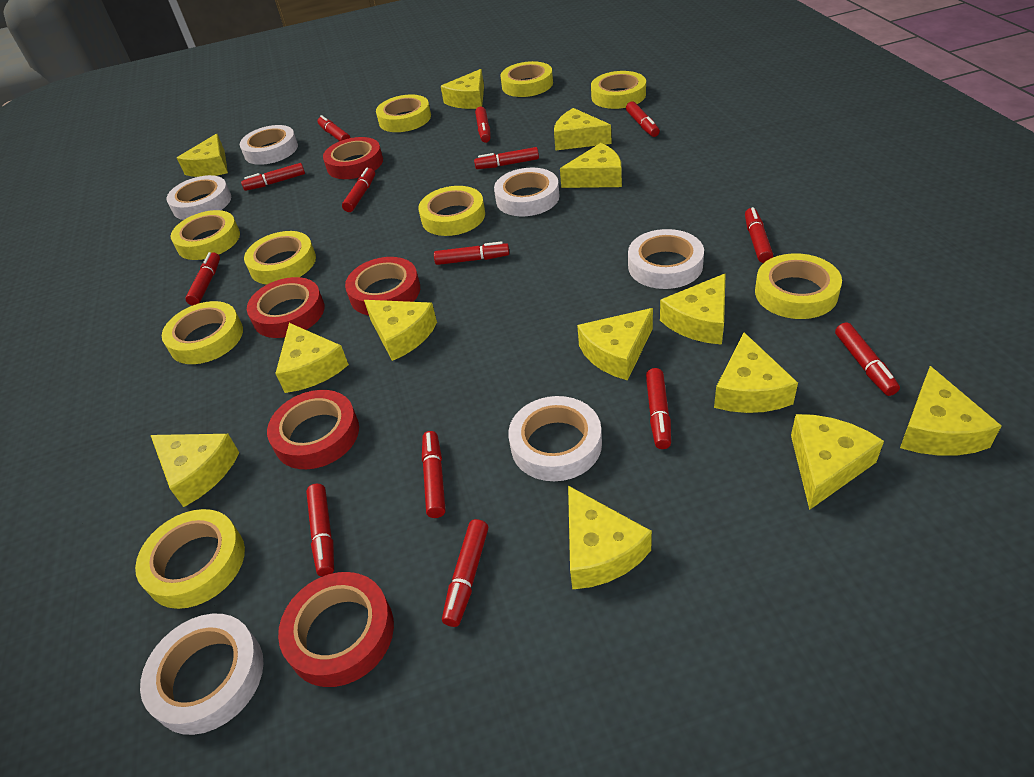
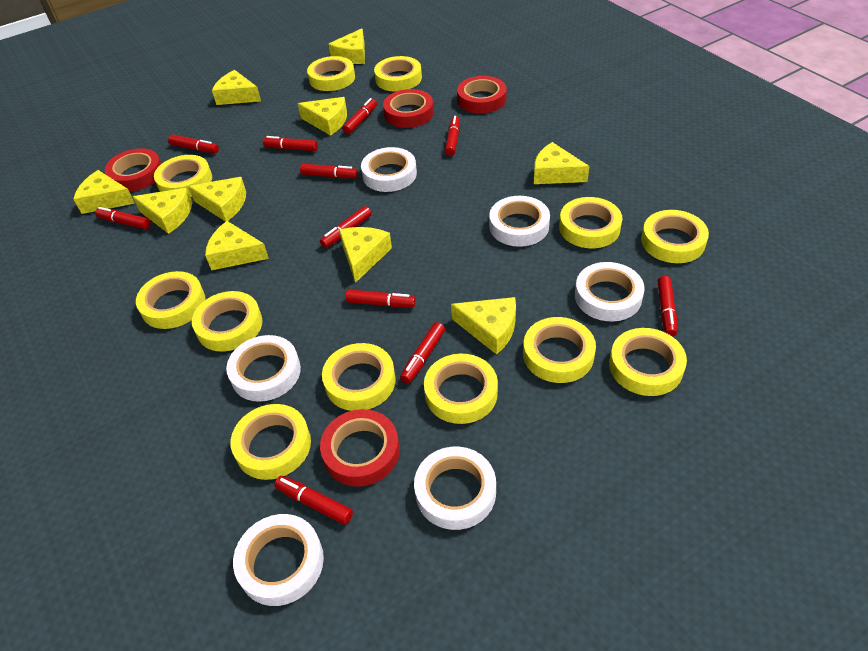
red marker: 14 -> 11
red tape: 5 -> 4
yellow cheese: 13 -> 10
yellow tape: 9 -> 12

